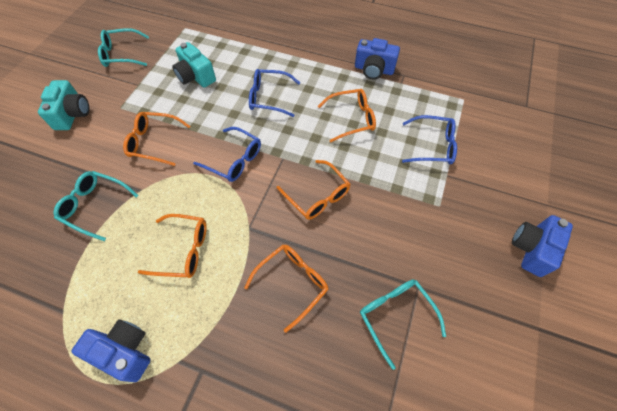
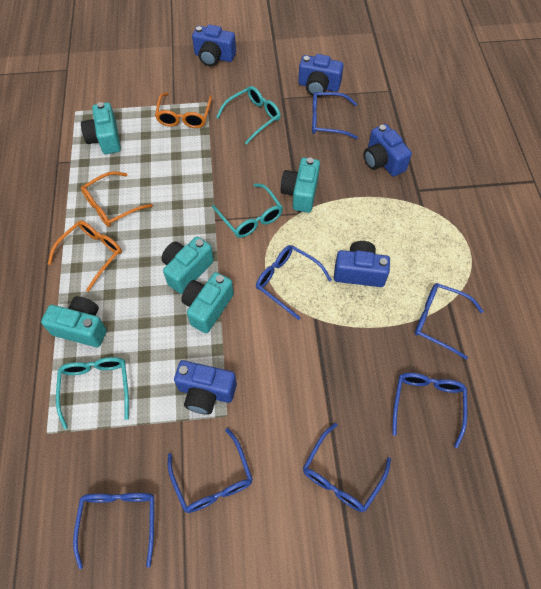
blue camera: 3 -> 5
blue glasses: 3 -> 7
orange glasses: 5 -> 3
turquoise camera: 2 -> 5

